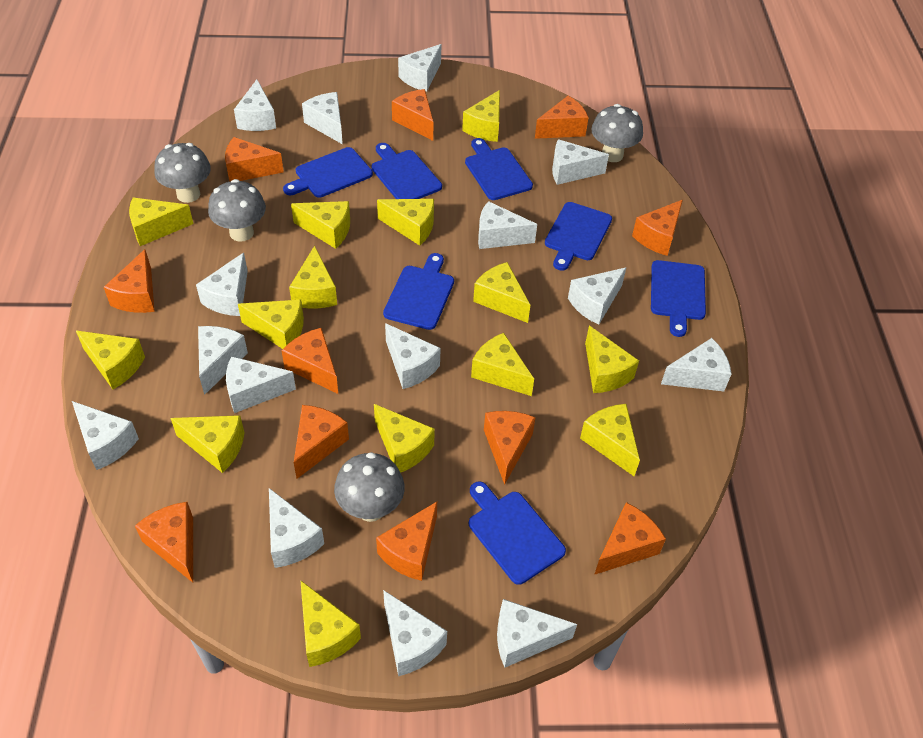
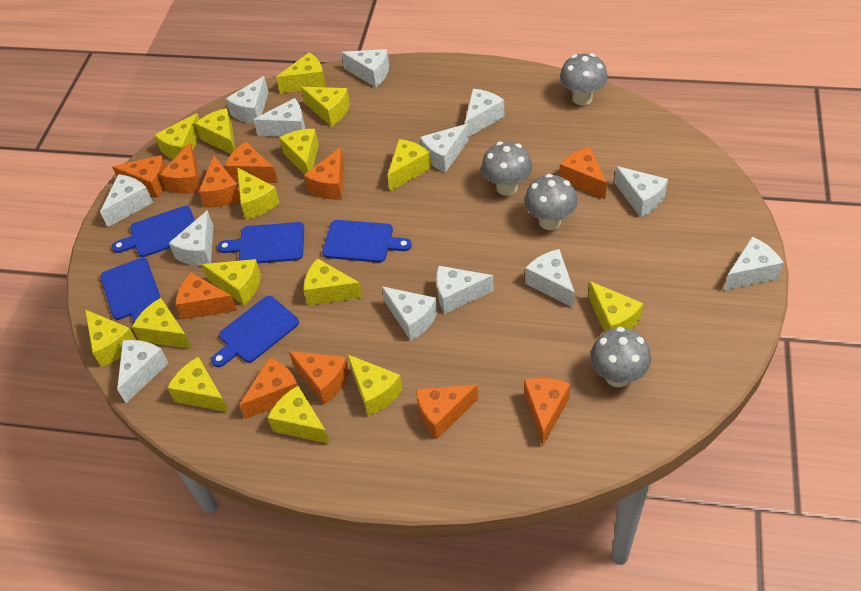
blue cutting board: 7 -> 5
white cheese: 15 -> 13
yellow cheese: 14 -> 15

